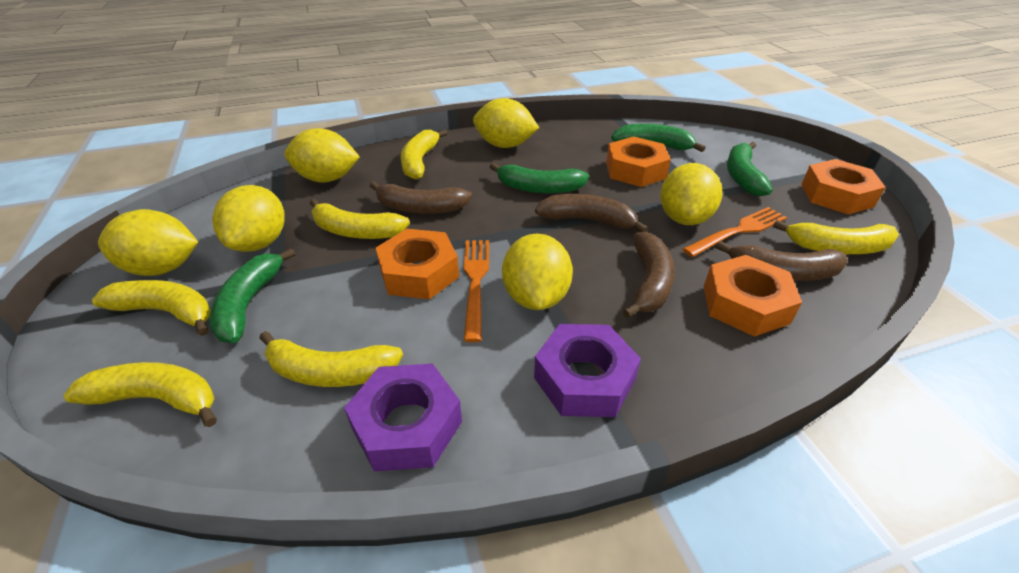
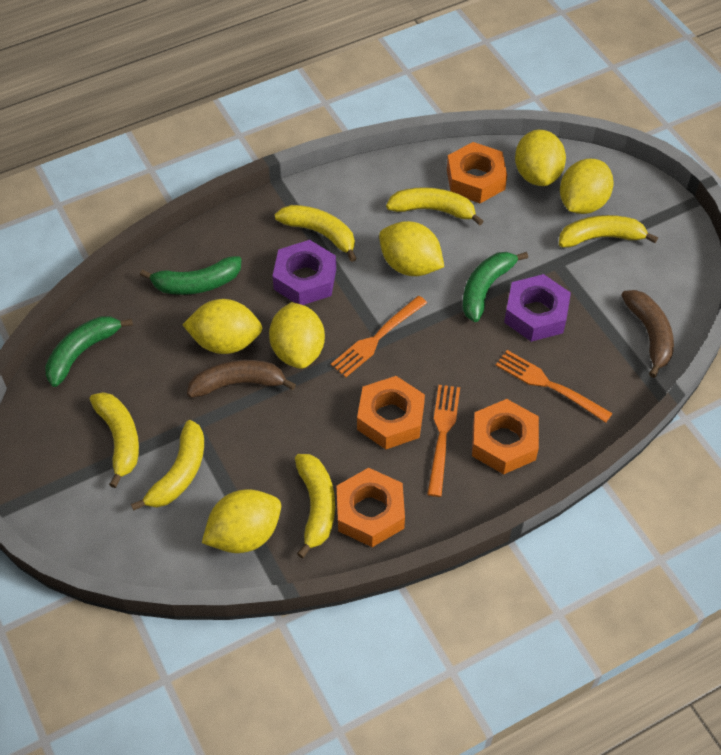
brown banana: 4 -> 2
green banana: 4 -> 3
orange fork: 2 -> 3

